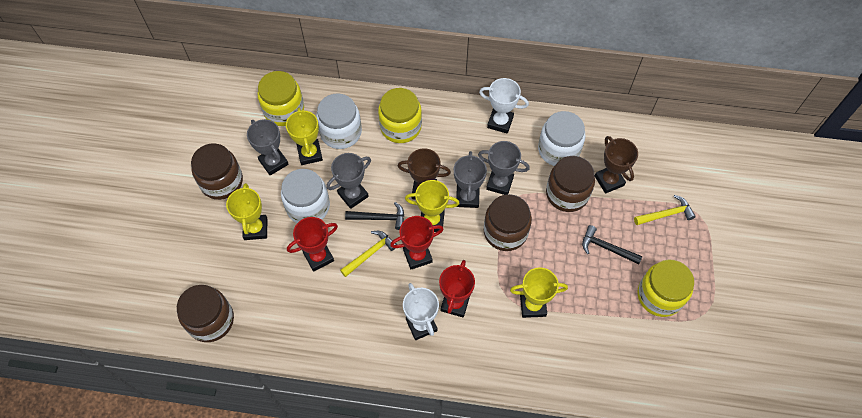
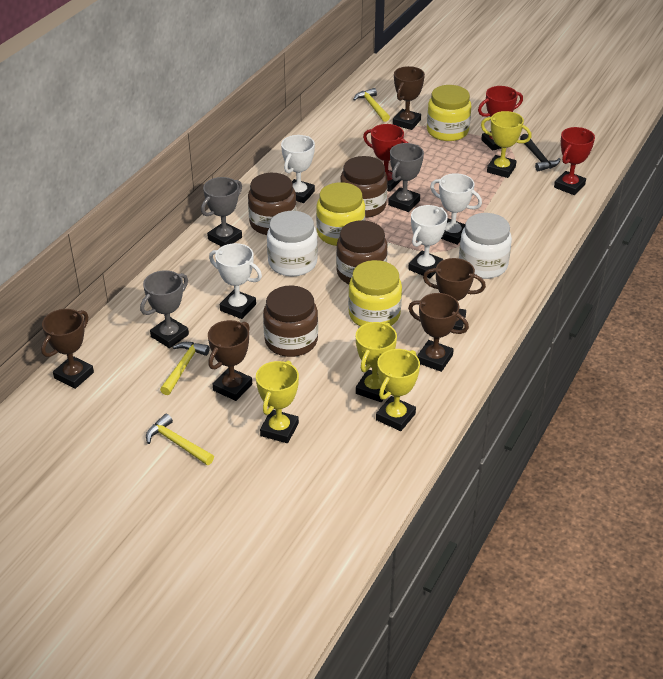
black hammer: 2 -> 1
brown trophy: 2 -> 5
grey trophy: 4 -> 3
white jar: 3 -> 2
white trophy: 2 -> 4
yellow hammer: 2 -> 3

